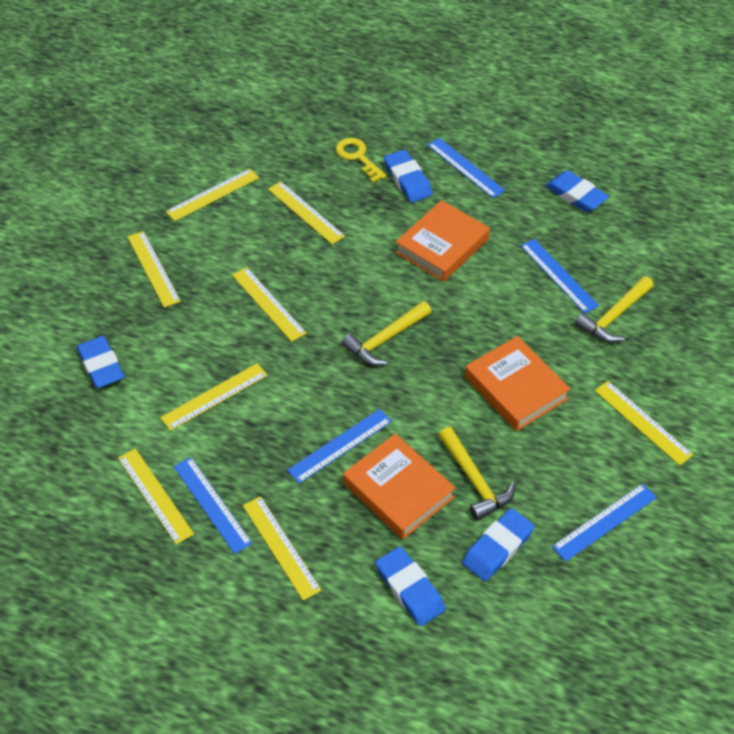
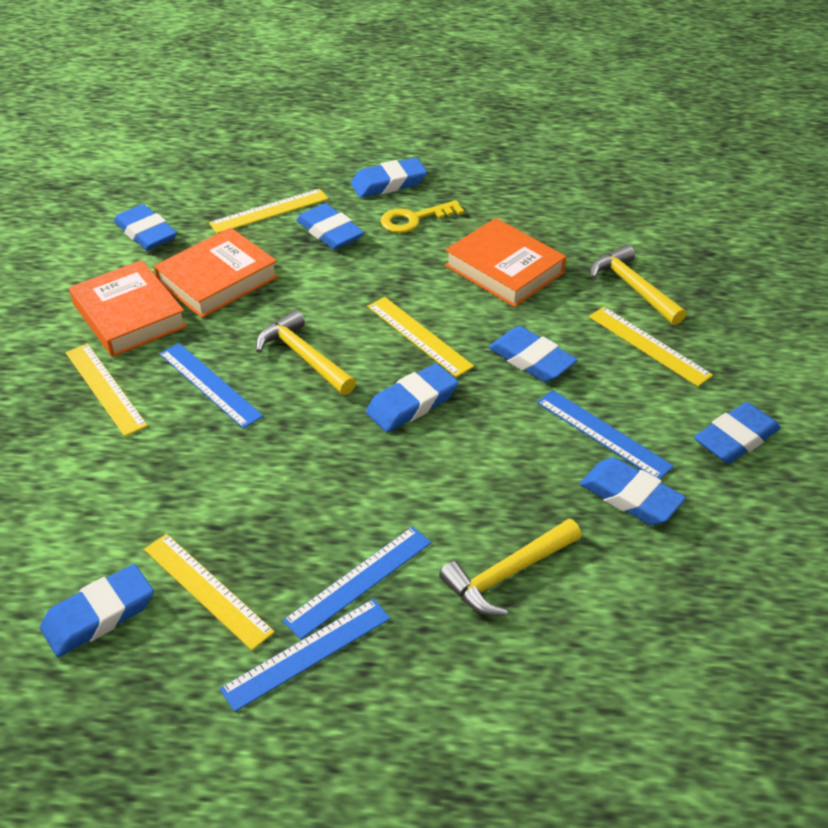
blue eraser: 5 -> 8
blue ruler: 5 -> 4
yellow ruler: 8 -> 5

